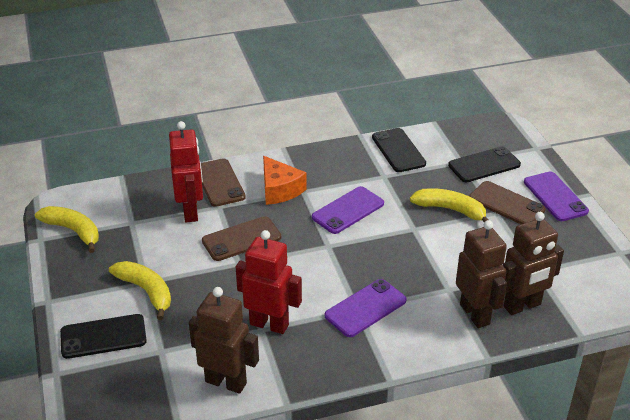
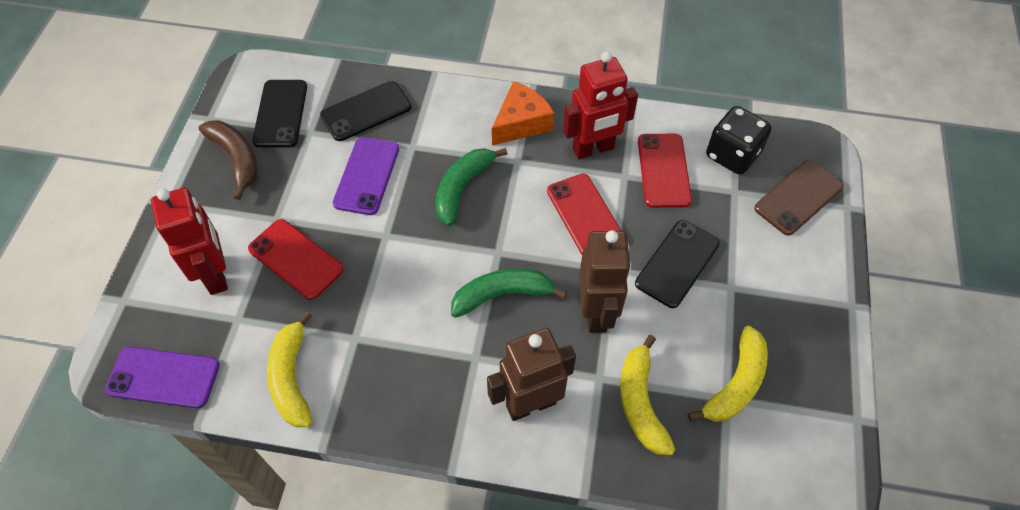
black dice: 0 -> 1
brown banana: 0 -> 1
brown phone: 3 -> 1
brown robot: 3 -> 2
green banana: 0 -> 2
purple phone: 3 -> 2
red phone: 0 -> 3

